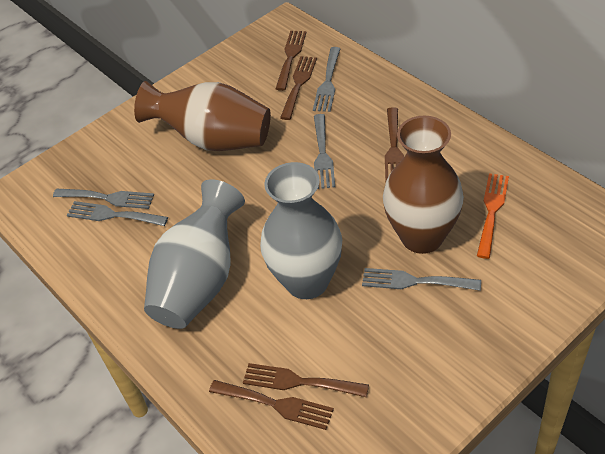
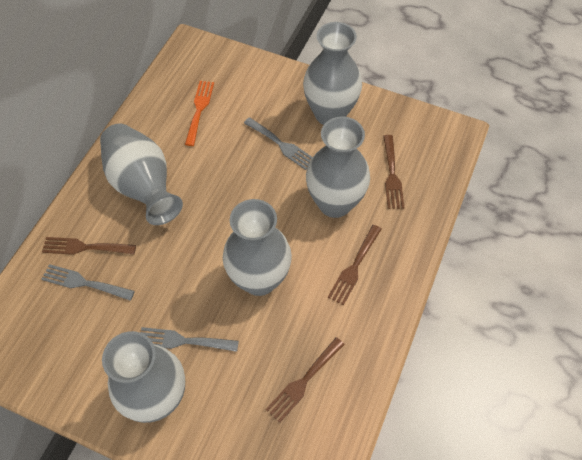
brown fork: 5 -> 4
brown vase: 2 -> 0
grey fork: 5 -> 3
grey vase: 2 -> 5

